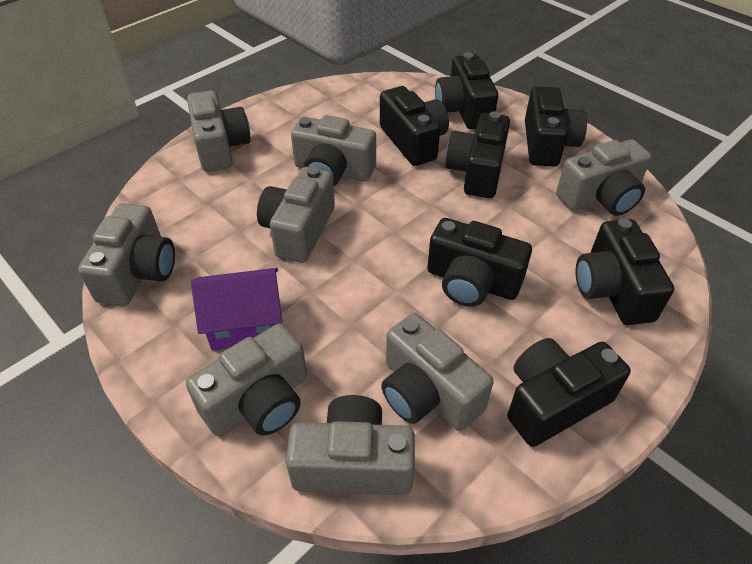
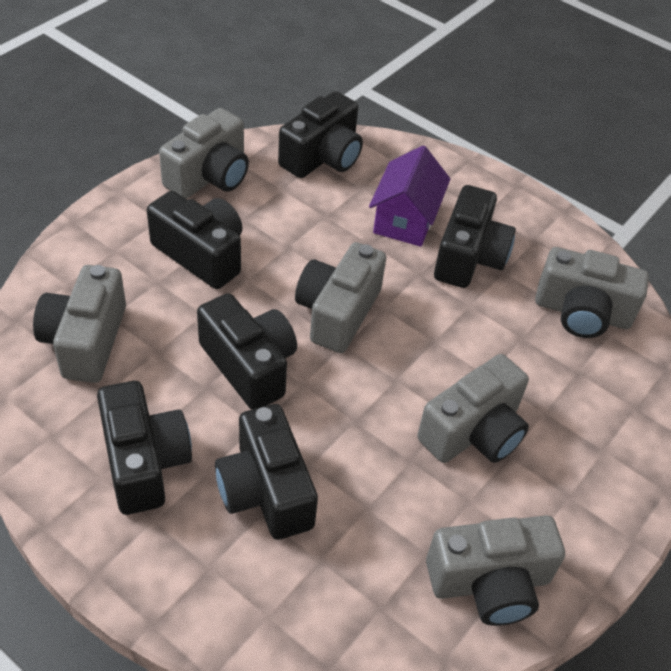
black camera: 7 -> 6
grey camera: 8 -> 6

